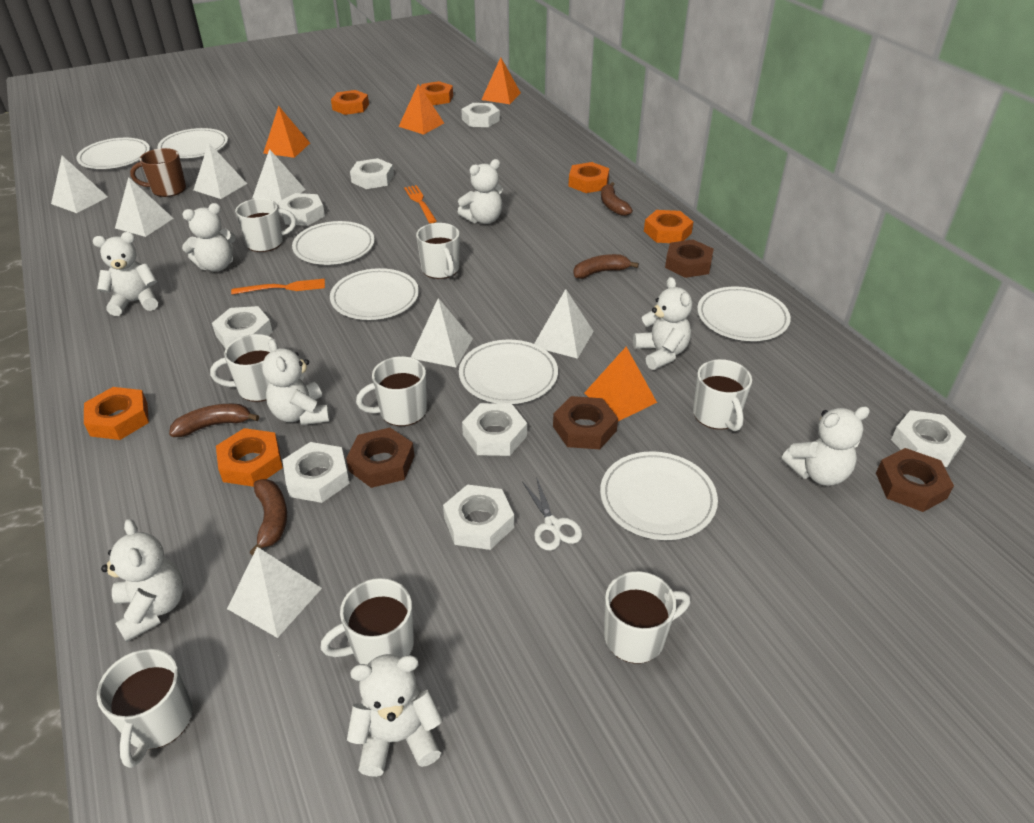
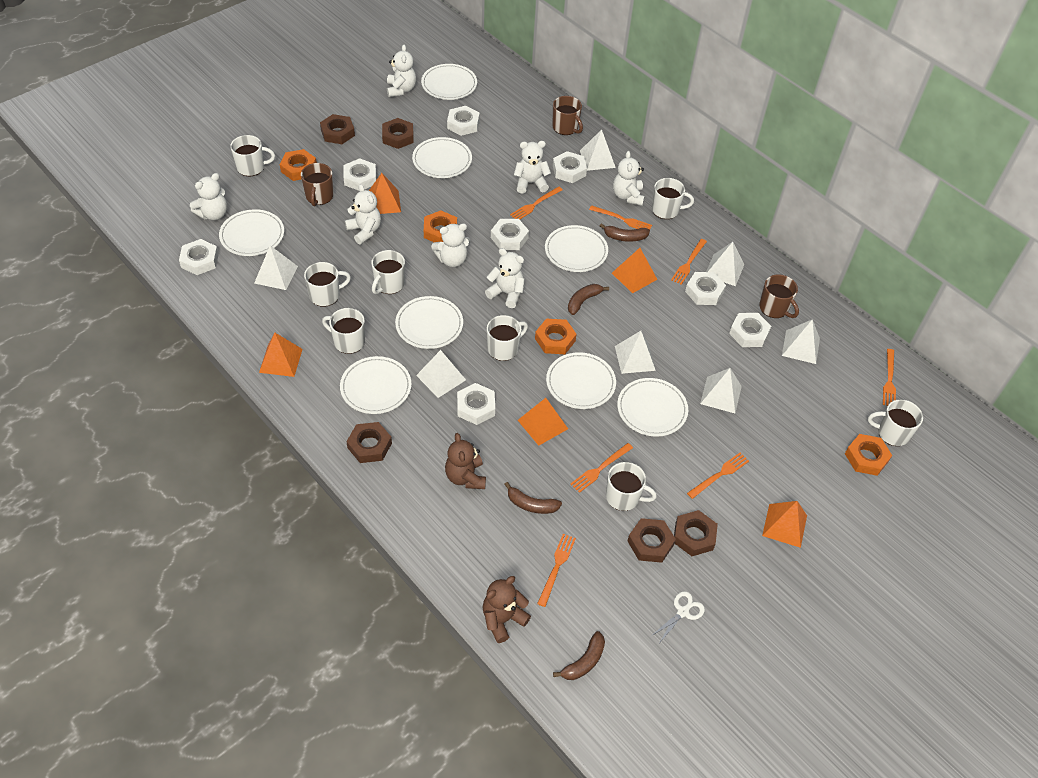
brown mug: 1 -> 3
brown nut: 4 -> 5
brown teddy bear: 0 -> 2
orange fork: 2 -> 7
orange nut: 6 -> 4
orange pyramid: 4 -> 5
white plate: 7 -> 8
white teddy bear: 8 -> 7

